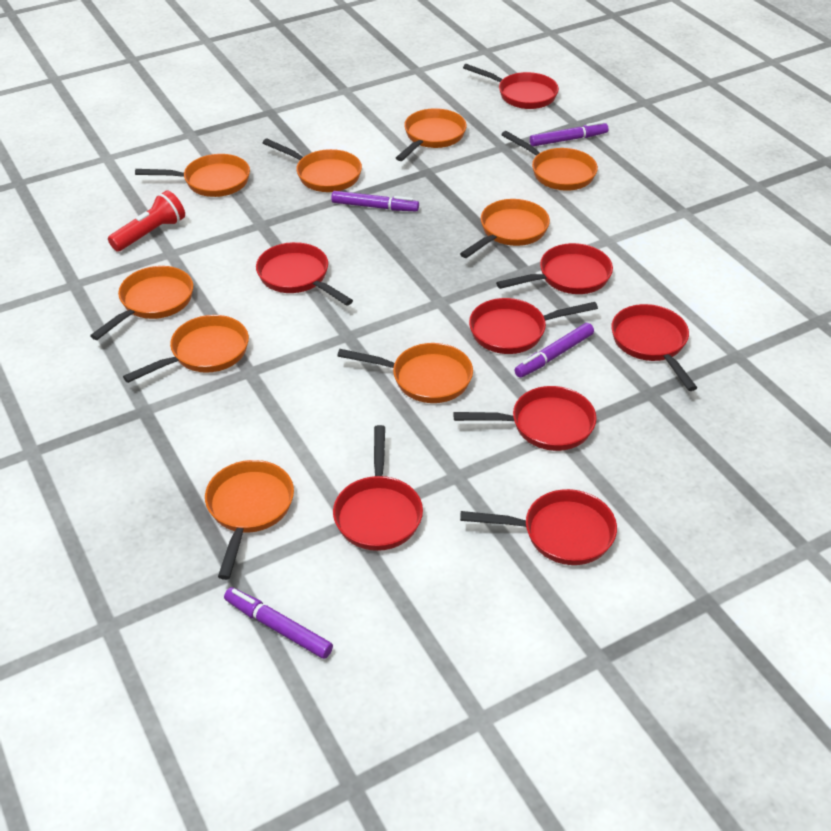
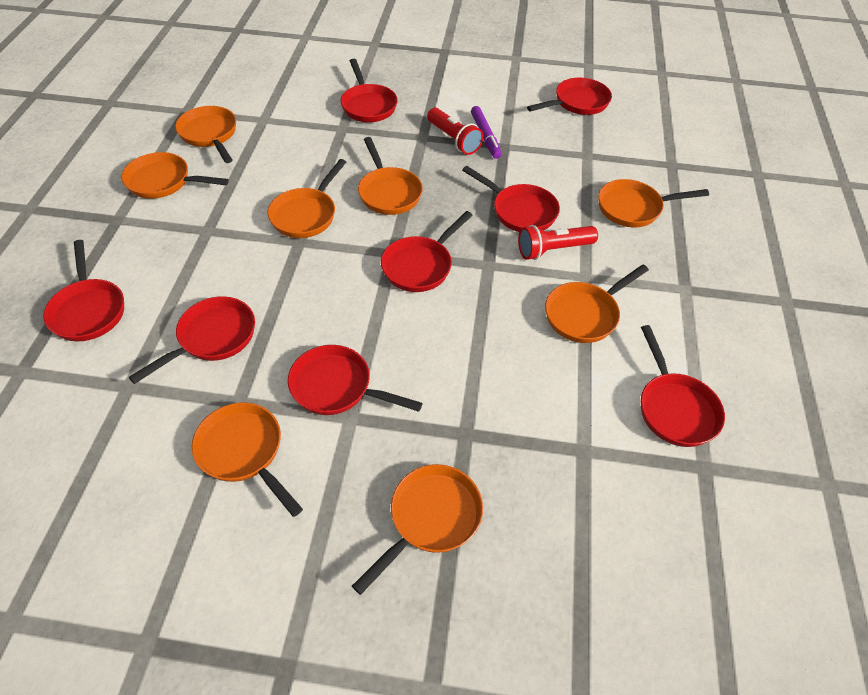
orange pan: 9 -> 8
purple marker: 4 -> 1
red flashlight: 1 -> 2

